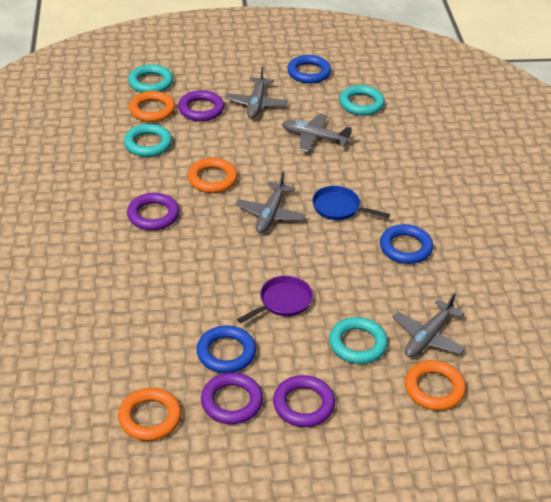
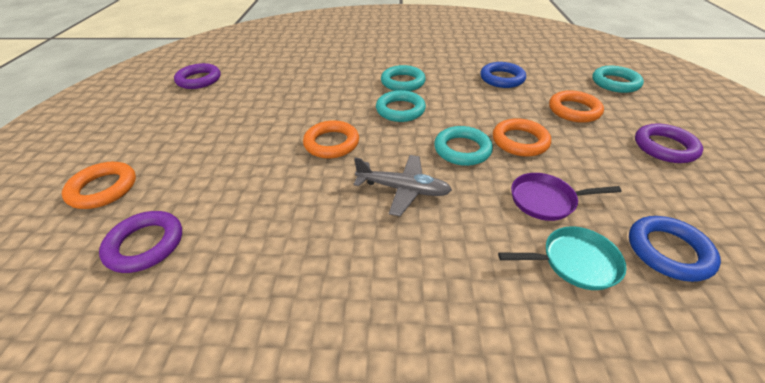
blue pan: 1 -> 0
blue ring: 3 -> 2
grey plane: 4 -> 1
purple ring: 4 -> 3
turquoise pan: 0 -> 1

